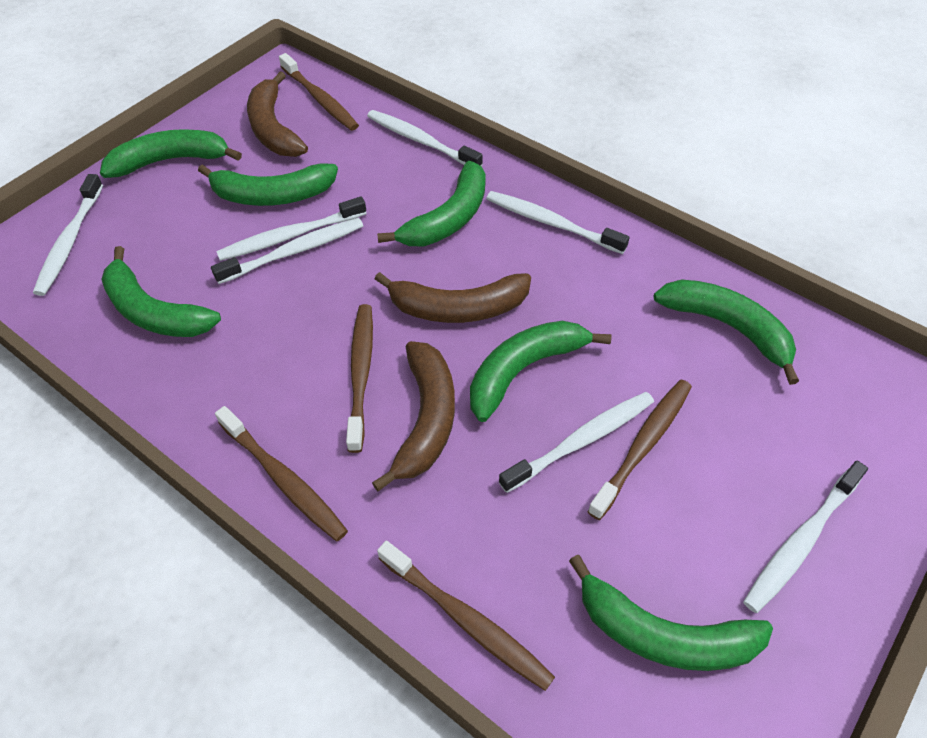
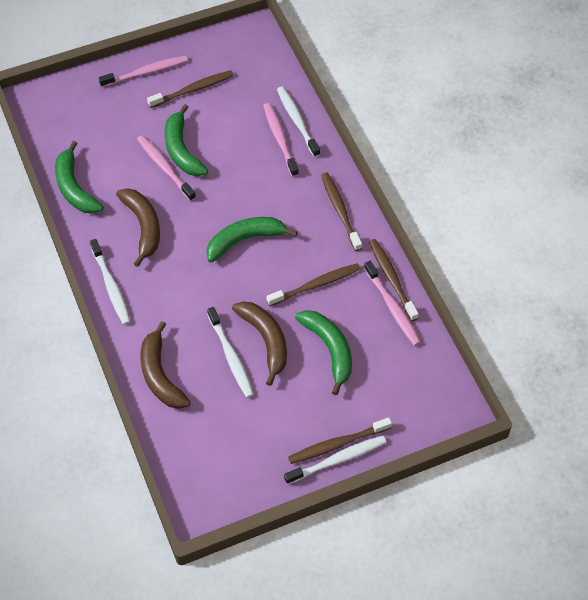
green banana: 7 -> 4
pink toothbrush: 0 -> 4
white toothbrush: 7 -> 4

